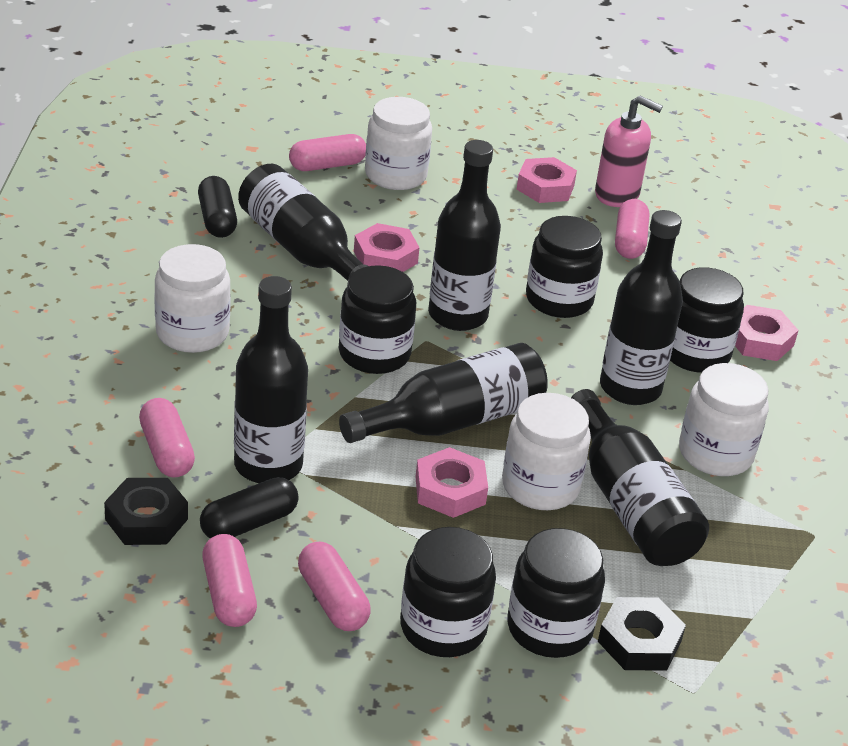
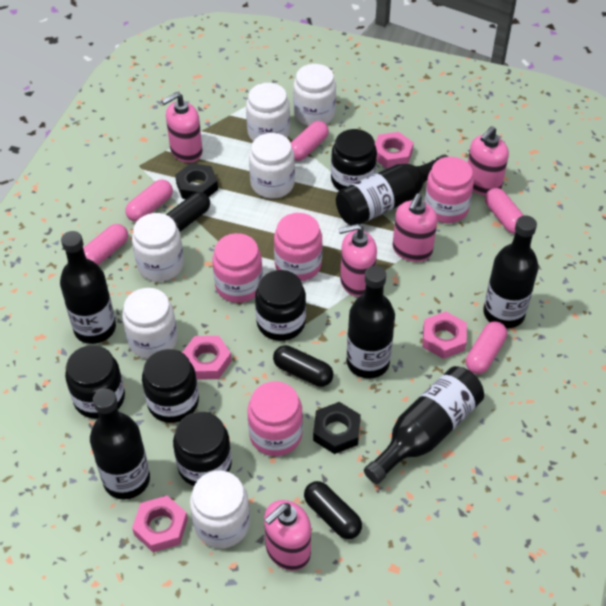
black capsule: 2 -> 3
pink jar: 0 -> 4
pink soap dispenser: 1 -> 5
white jar: 4 -> 6

